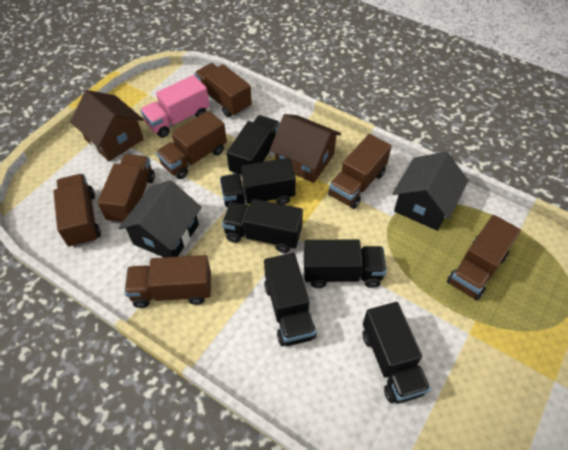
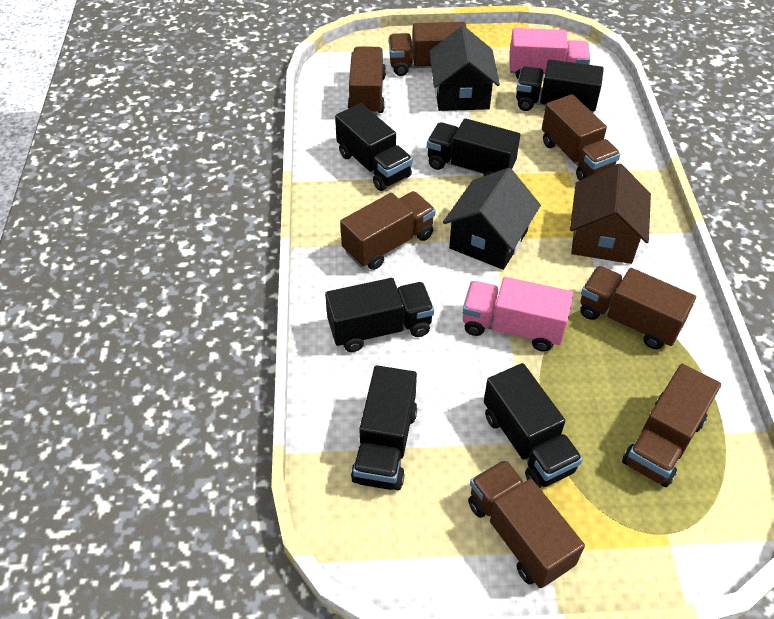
brown house: 2 -> 1
pink truck: 1 -> 2

